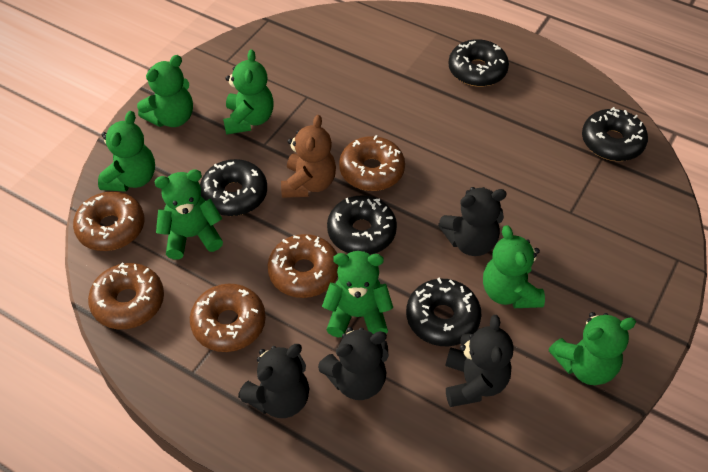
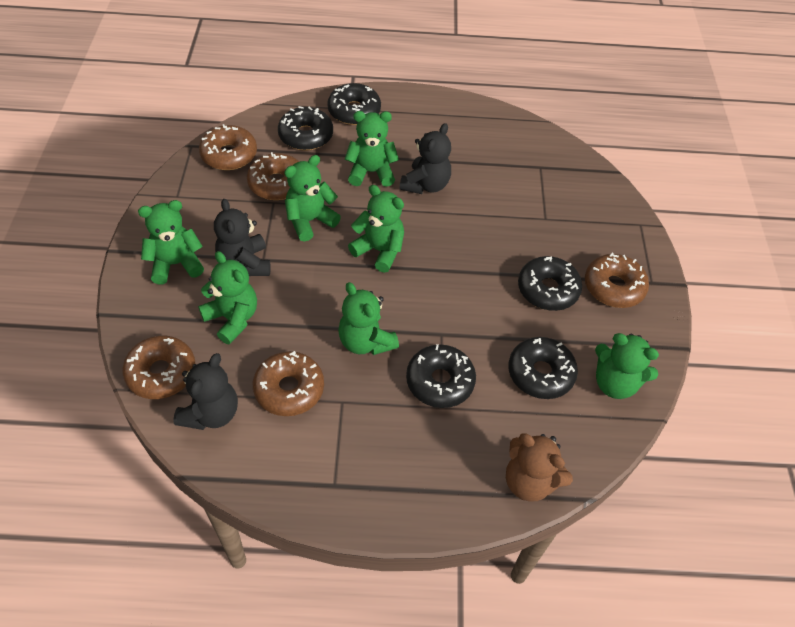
black teddy bear: 4 -> 3

